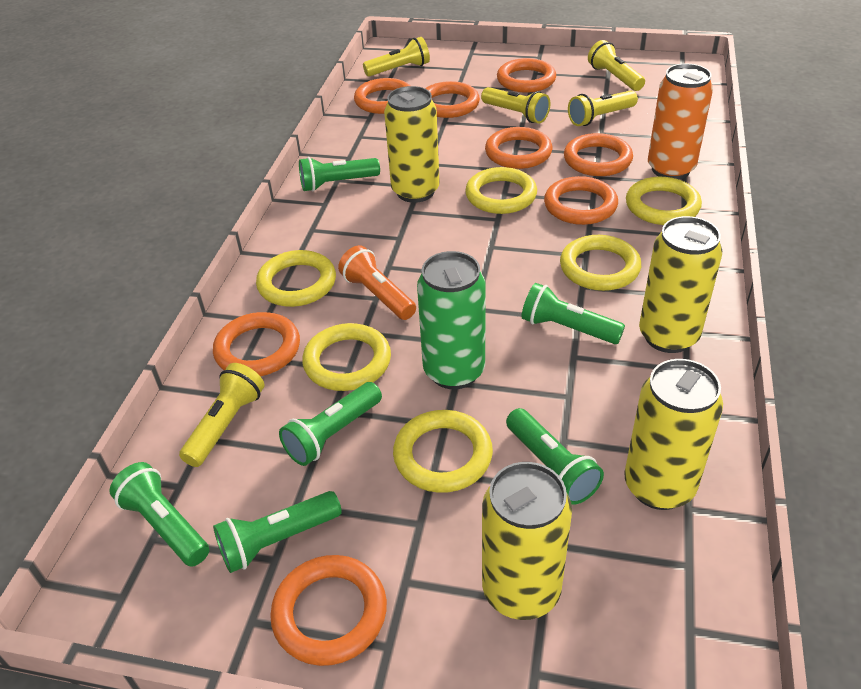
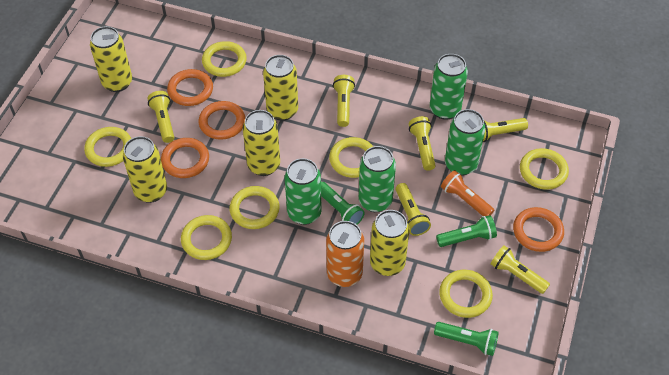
green can: 1 -> 4
green flashlight: 6 -> 3
orange ring: 8 -> 4
yellow can: 4 -> 5
yellow flashlight: 5 -> 6
yellow ring: 6 -> 7

